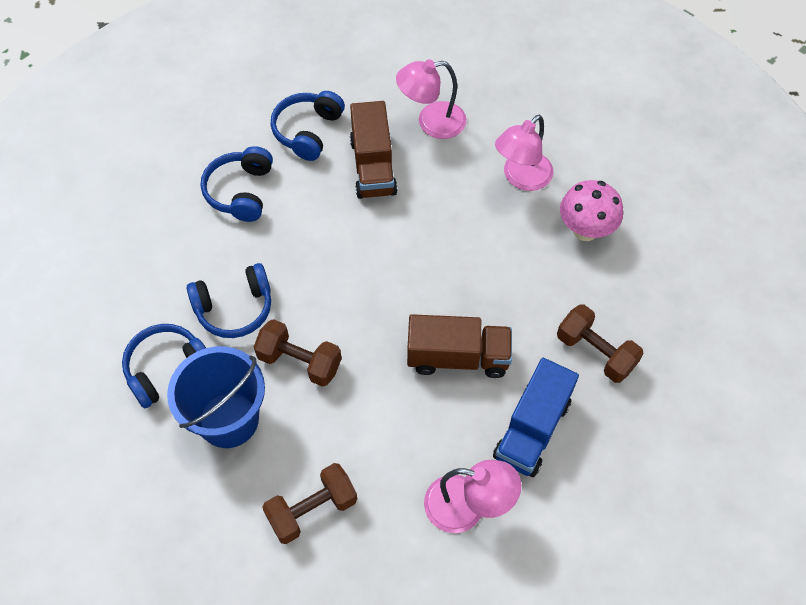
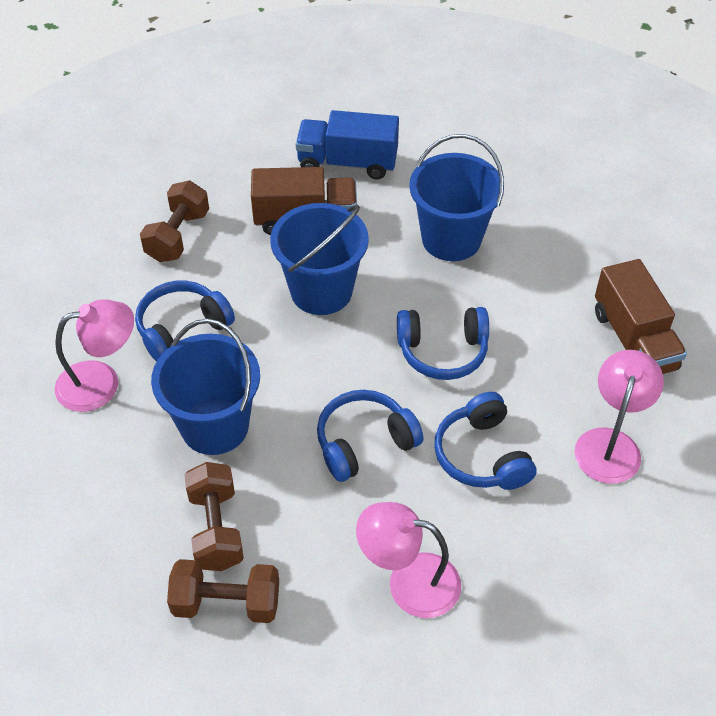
blue bucket: 1 -> 3
pink mushroom: 1 -> 0

